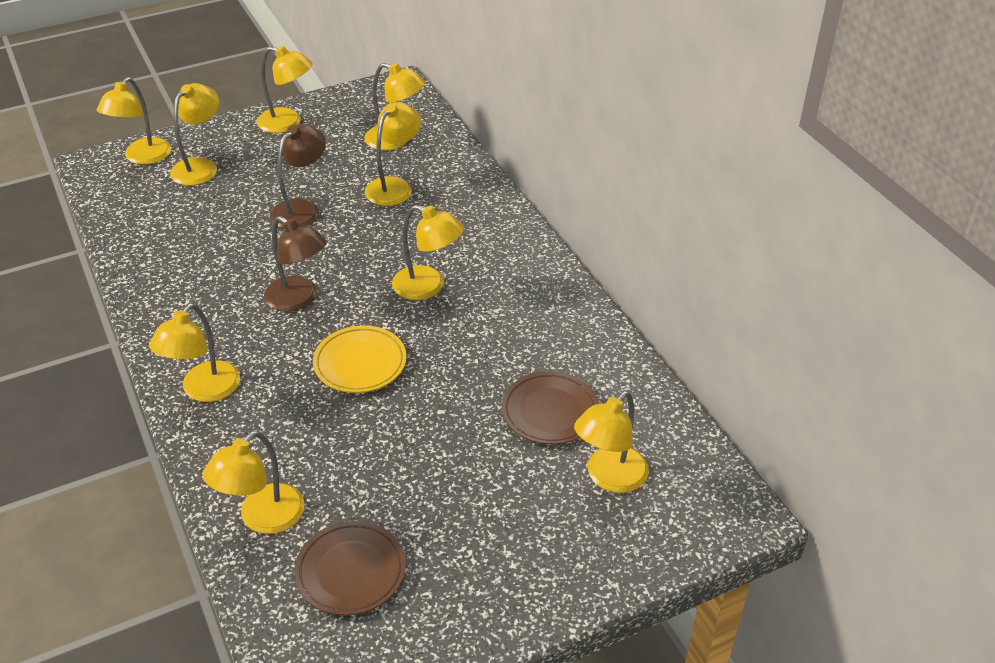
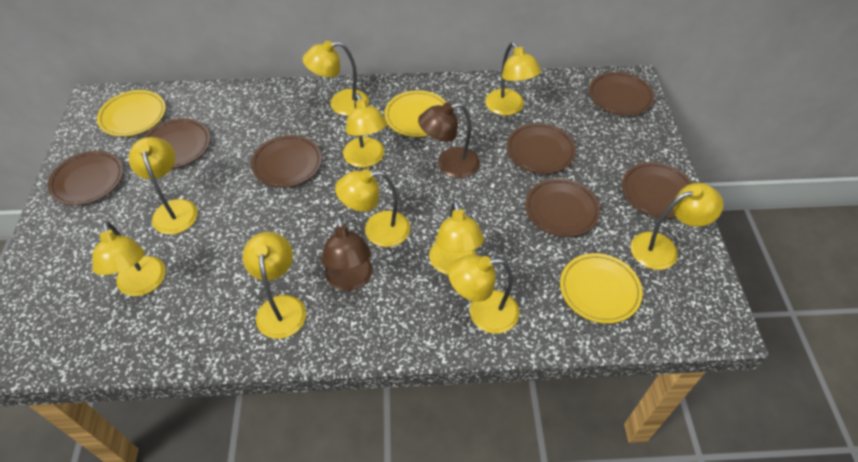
brown plate: 2 -> 7
yellow lamp: 9 -> 10
yellow plate: 1 -> 3

